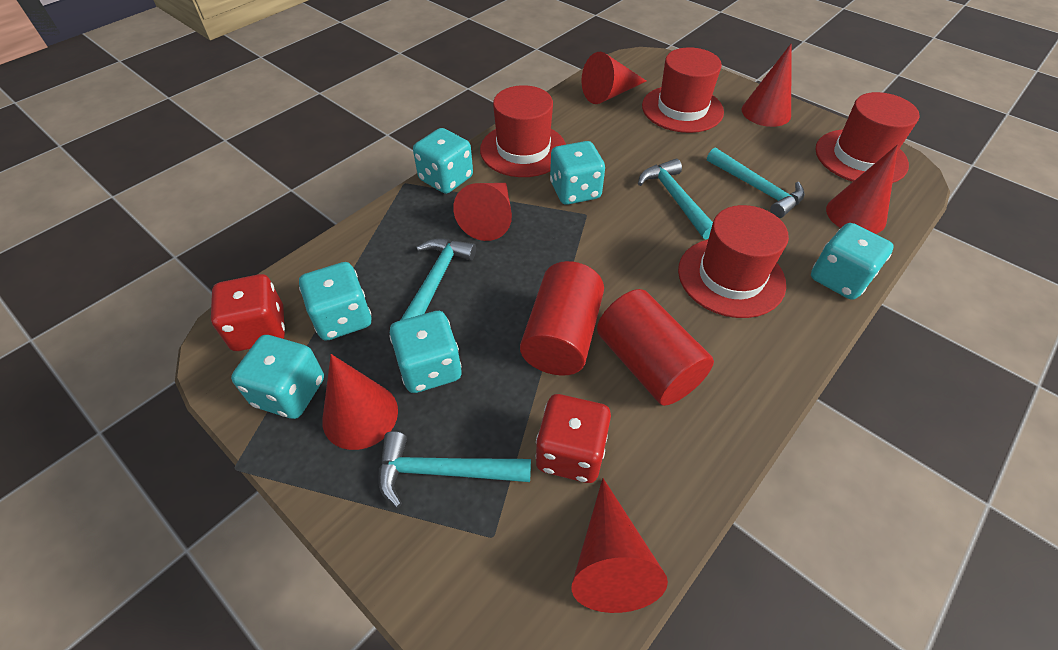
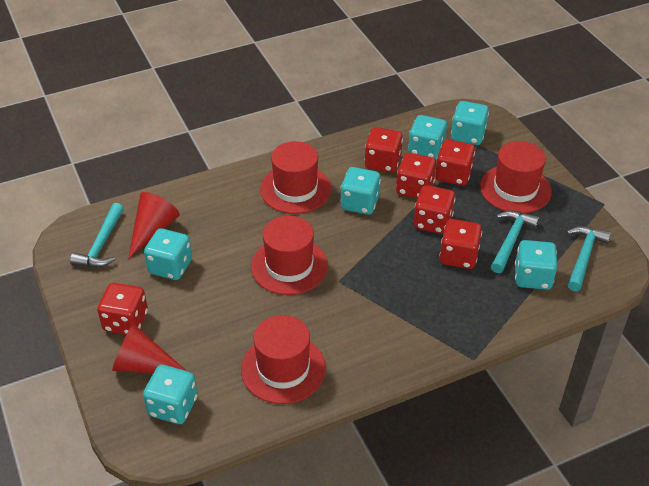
red cone: 6 -> 2
red cylinder: 2 -> 0
red dice: 2 -> 6
turquoise hammer: 4 -> 3

